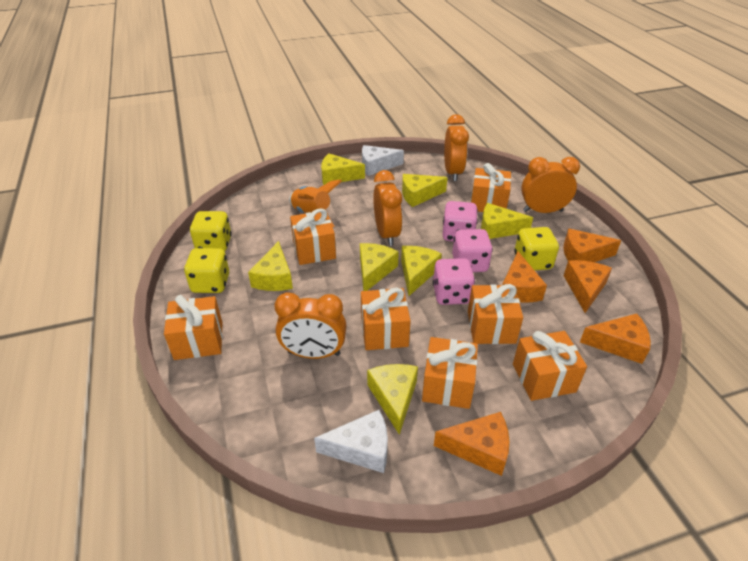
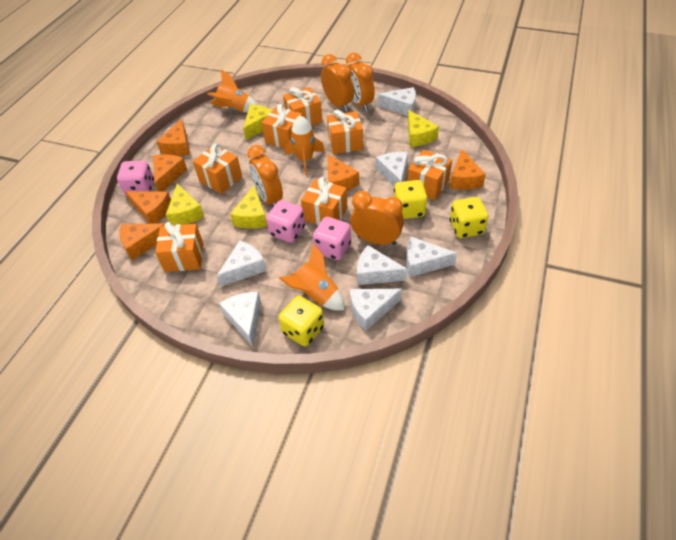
orange cheese: 5 -> 6
orange rocket: 1 -> 3
white cheese: 2 -> 7
yellow cheese: 7 -> 4

